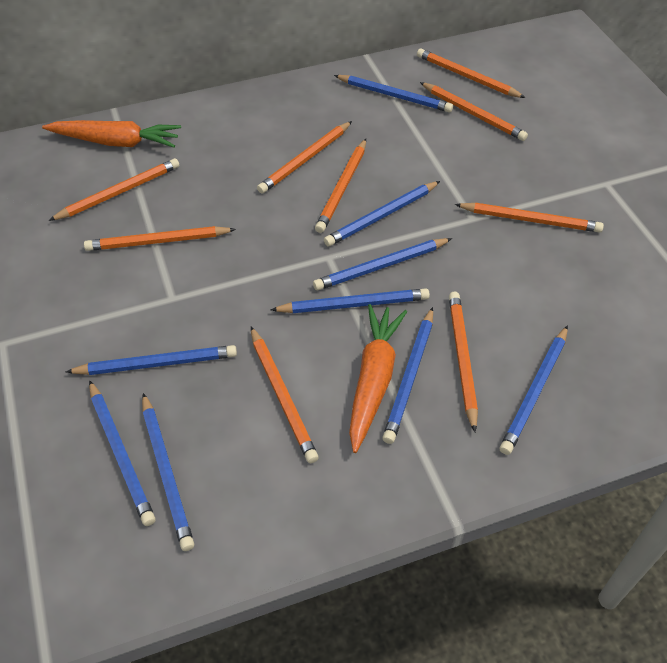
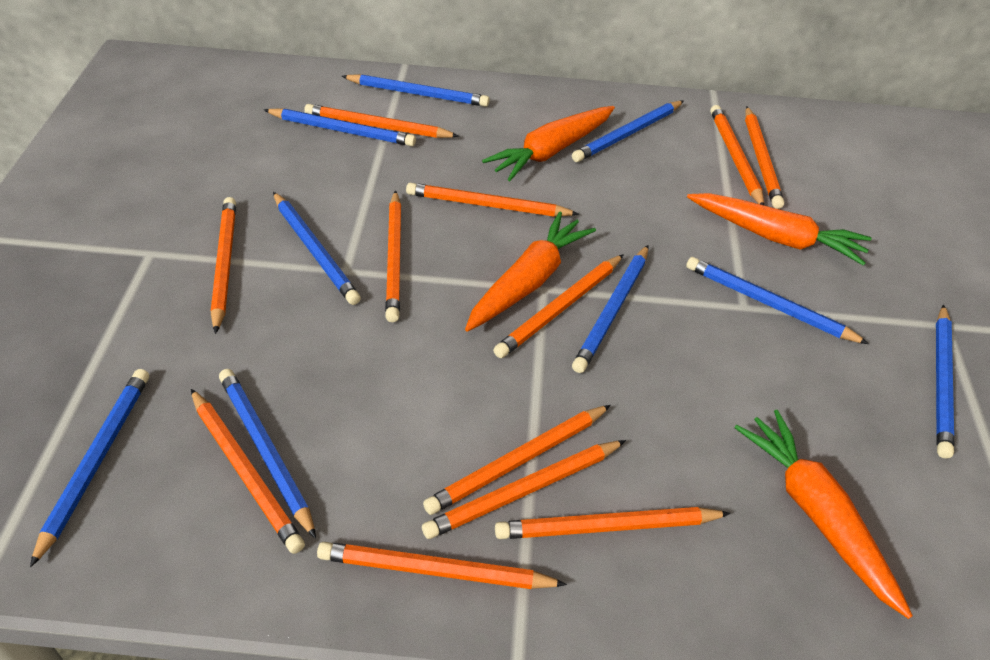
orange carrot: 2 -> 4
orange pencil: 9 -> 12

